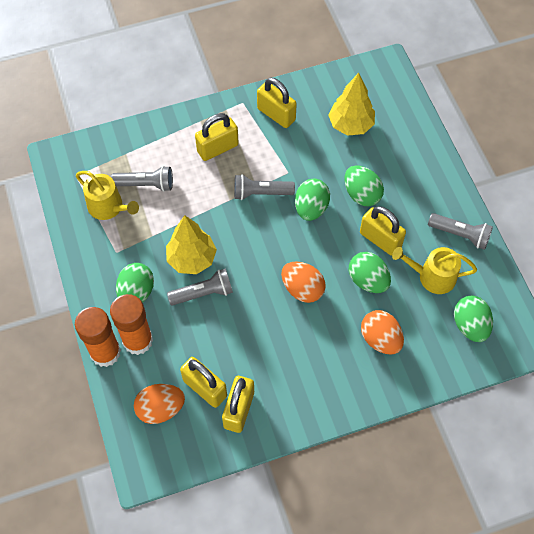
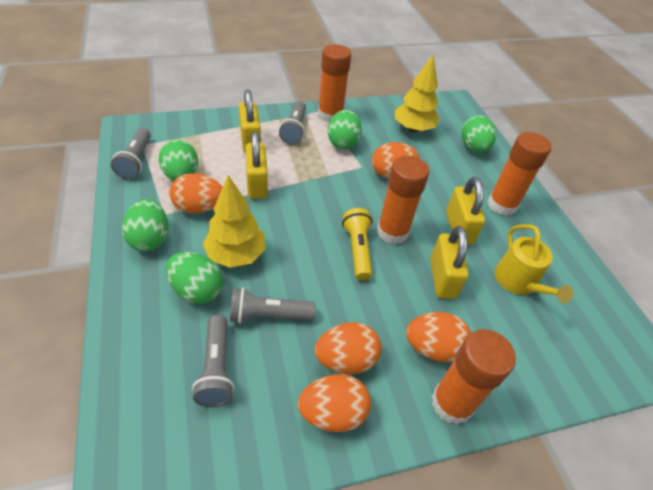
orange egg: 3 -> 5
orange glue stick: 2 -> 4
yellow flashlight: 0 -> 1
yellow padlock: 5 -> 4
yellow watering can: 2 -> 1

